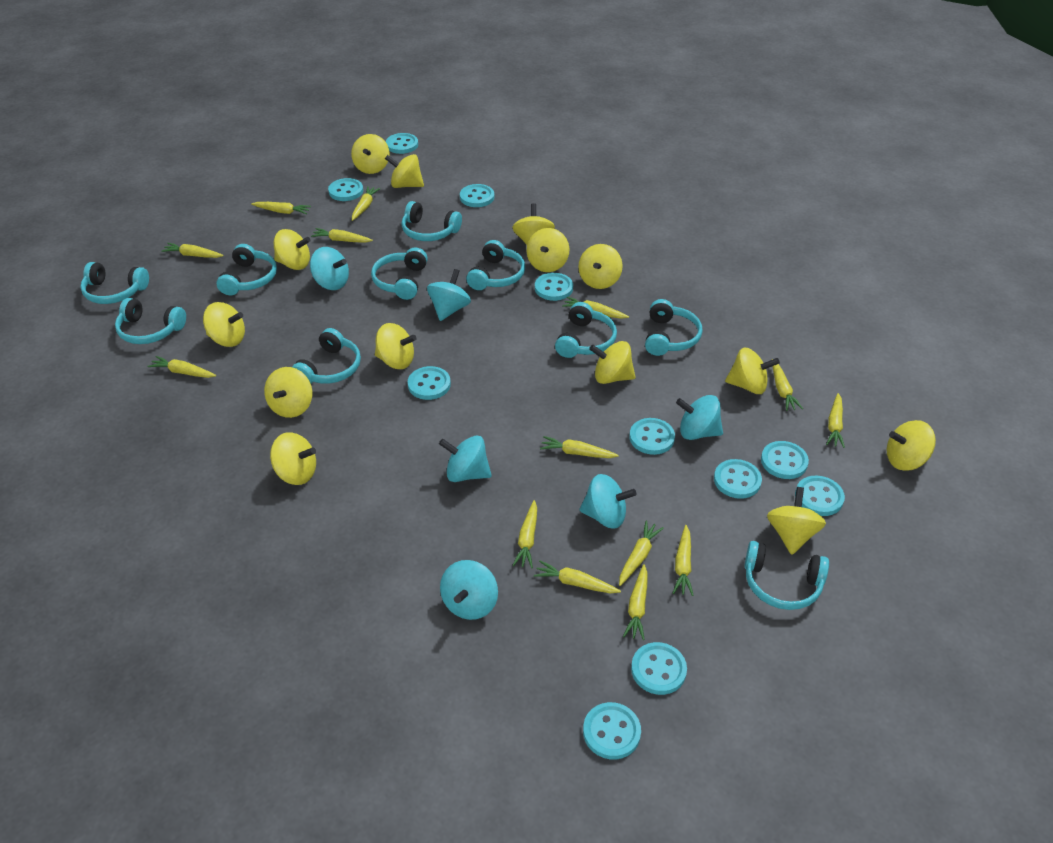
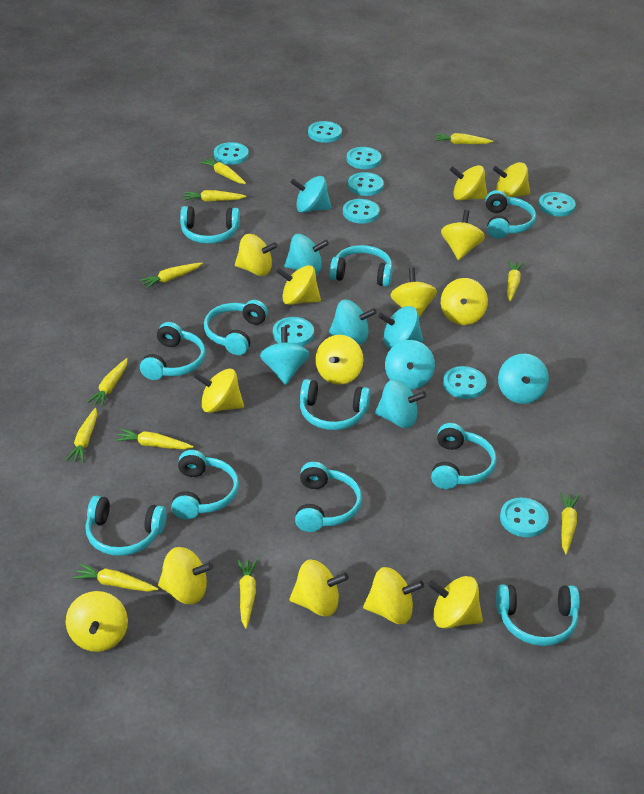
turquoise button: 11 -> 9
turquoise headphones: 10 -> 11
turquoise spinning top: 6 -> 8
yellow carrot: 14 -> 11

